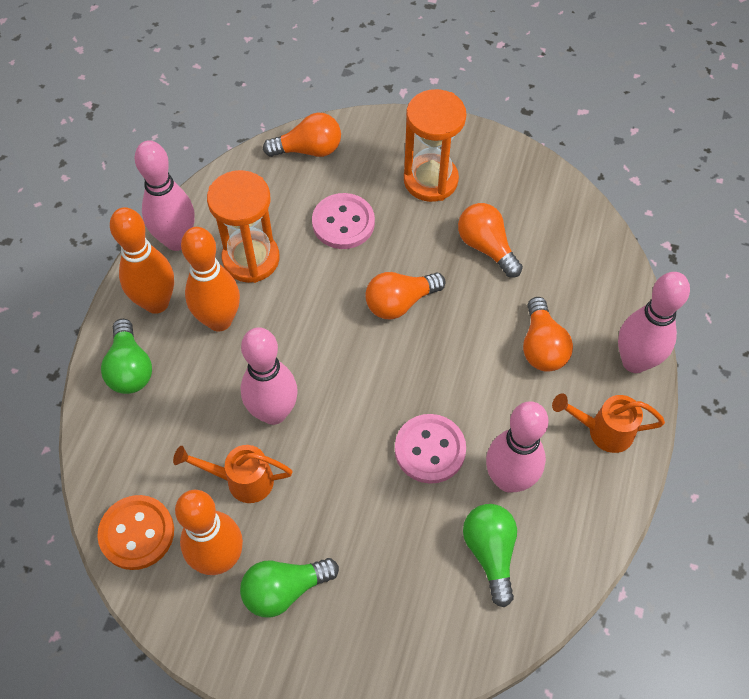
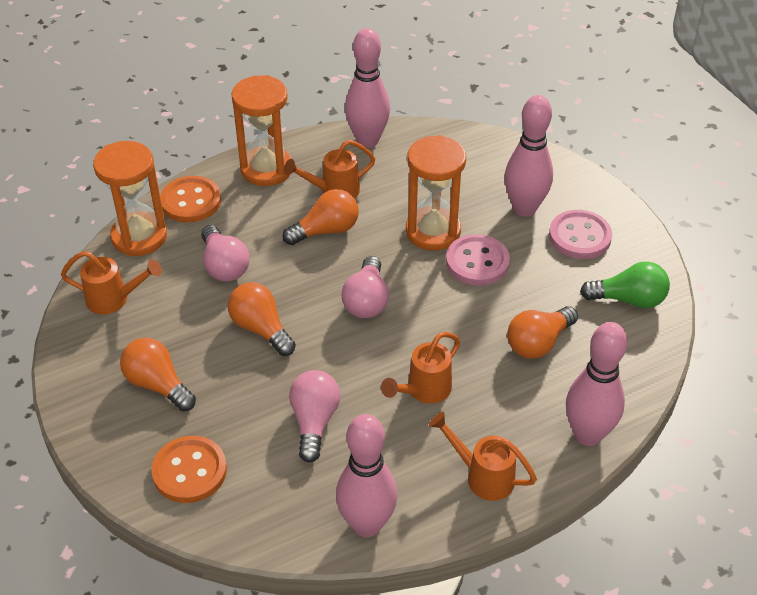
green light bulb: 3 -> 1
orange bowling pin: 3 -> 0
orange button: 1 -> 2
orange hourglass: 2 -> 3
orange watering can: 2 -> 4
pink light bulb: 0 -> 3

